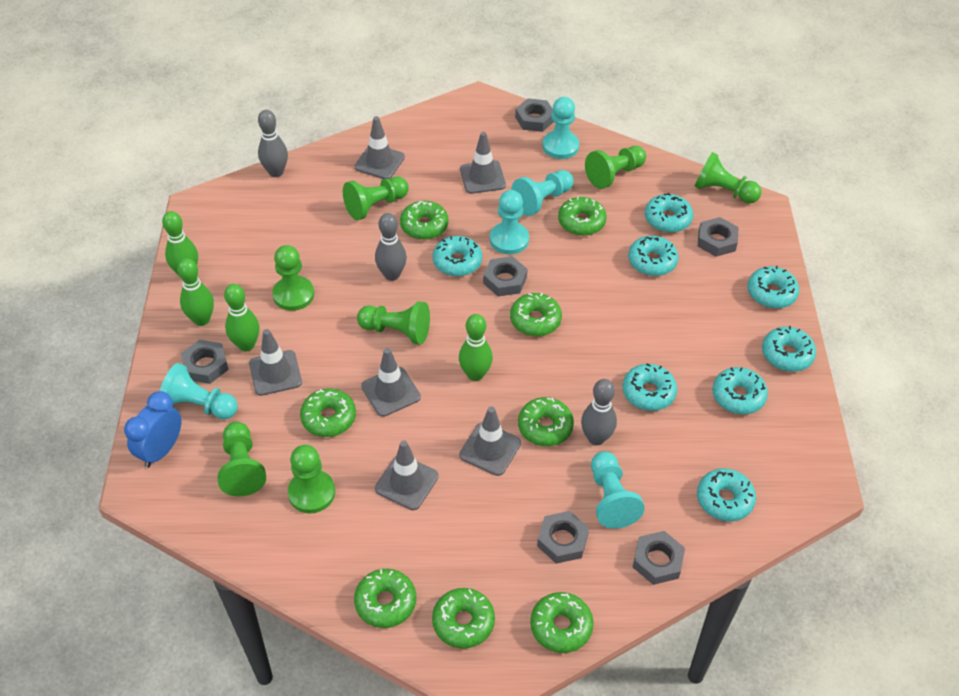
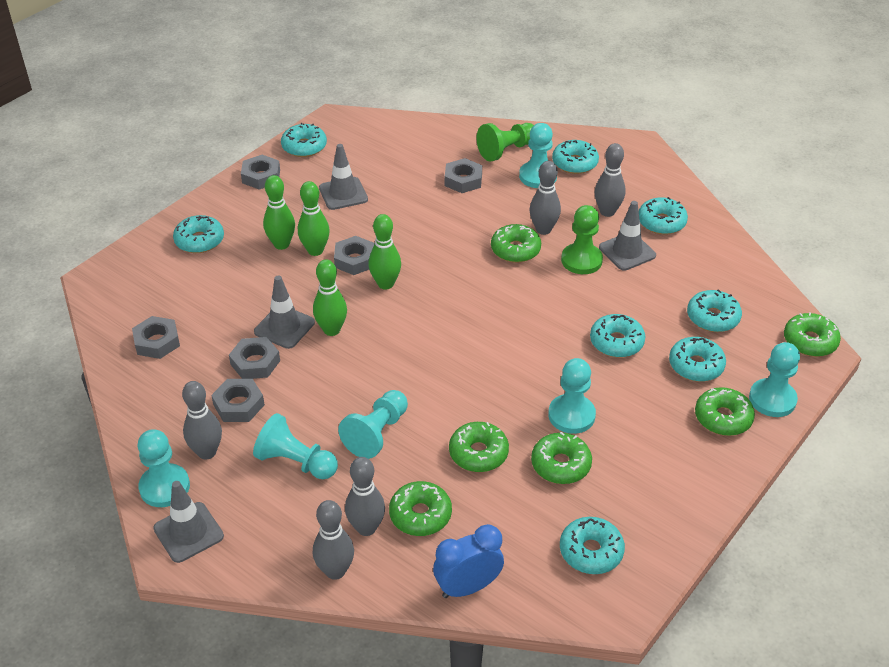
green donut: 8 -> 6
green pawn: 7 -> 2
grey bowling pin: 3 -> 5
grey traffic cone: 6 -> 4
turquoise pawn: 5 -> 6

